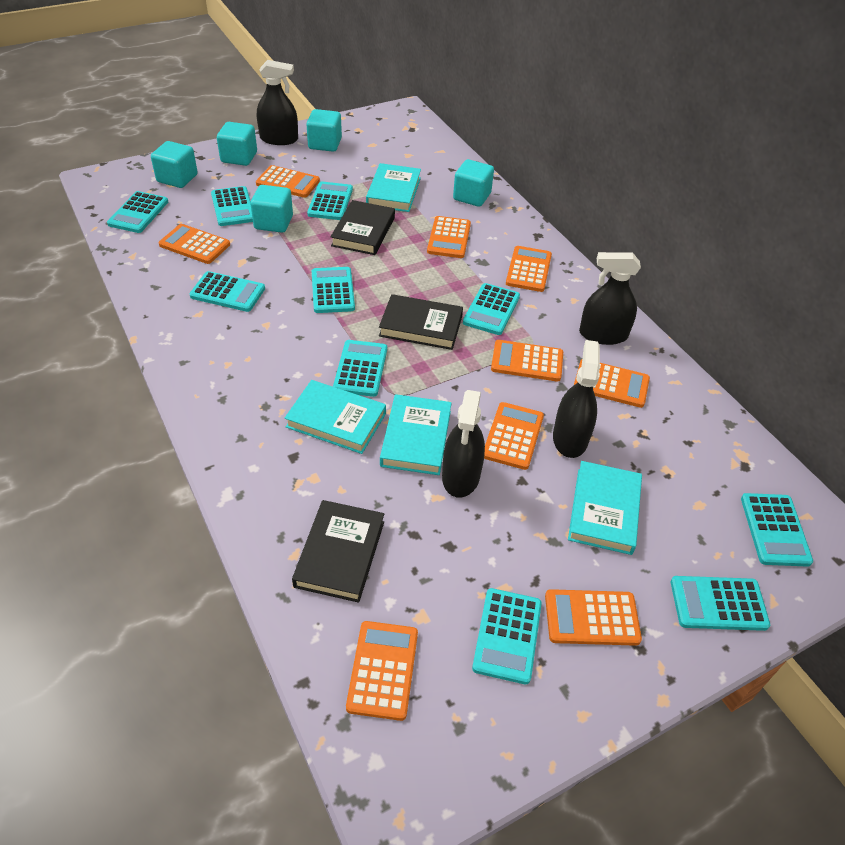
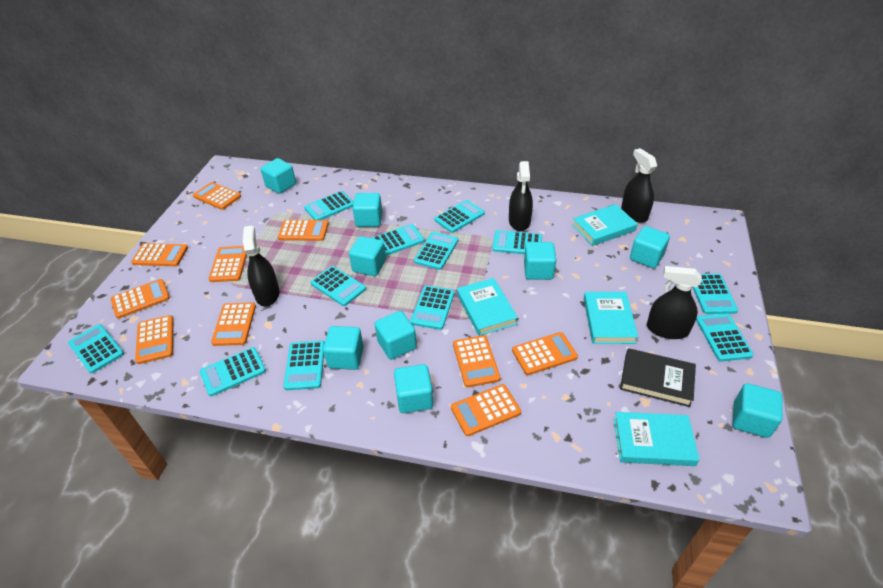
black book: 3 -> 1
orange calculator: 9 -> 10
turquoise calculator: 10 -> 12
turquoise cube: 5 -> 9

